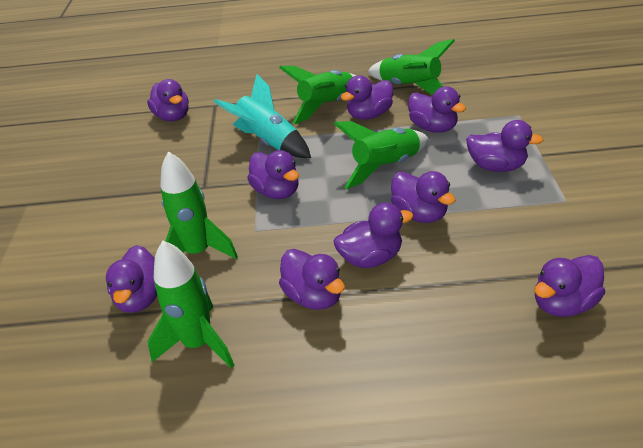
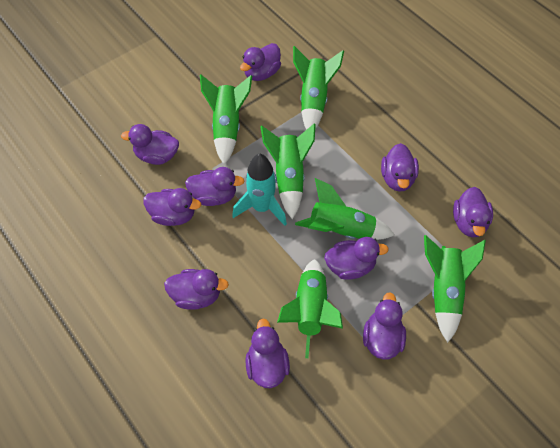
green rocket: 5 -> 6

